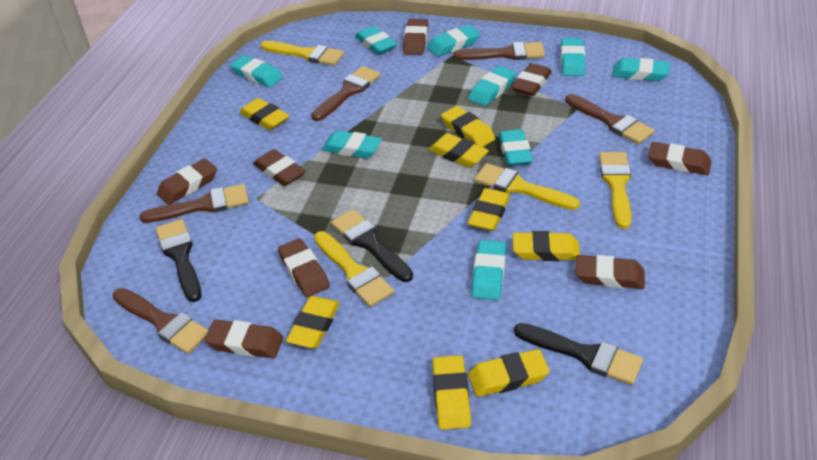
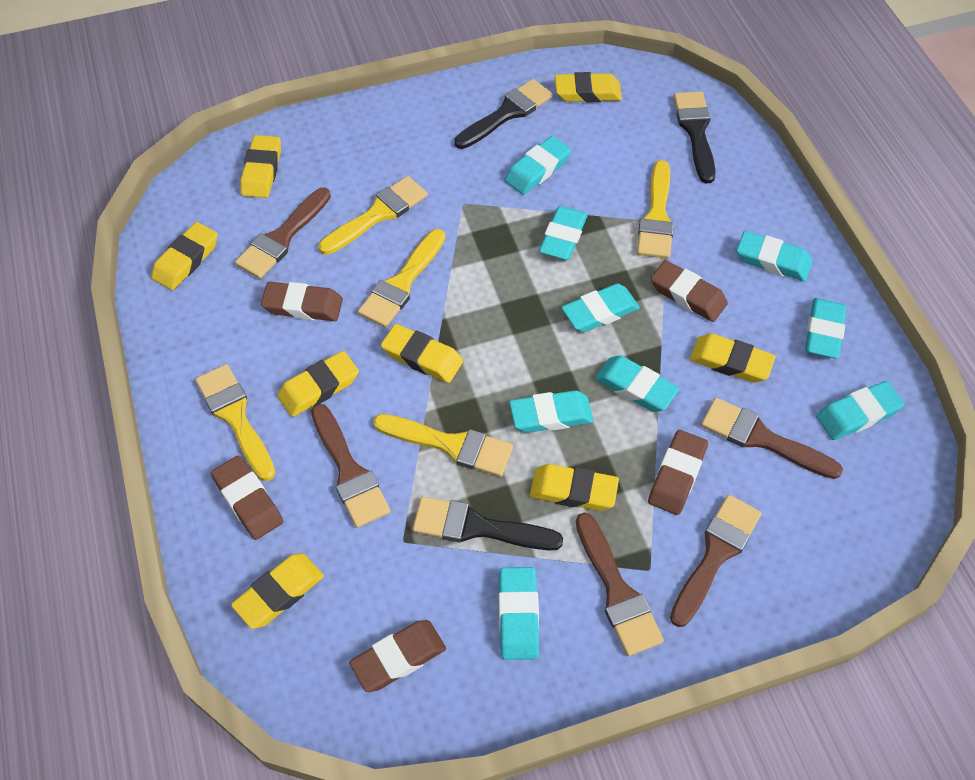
brown eraser: 8 -> 5
yellow brush: 4 -> 5

